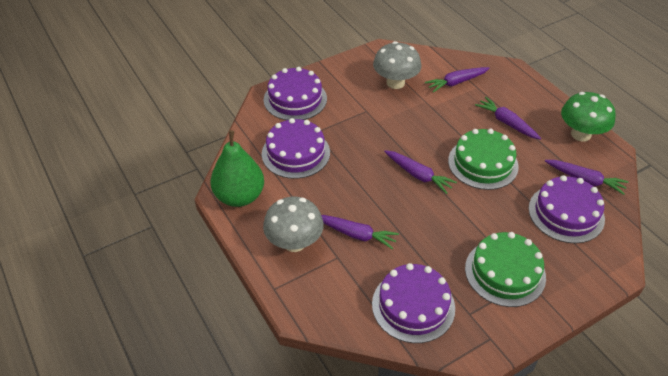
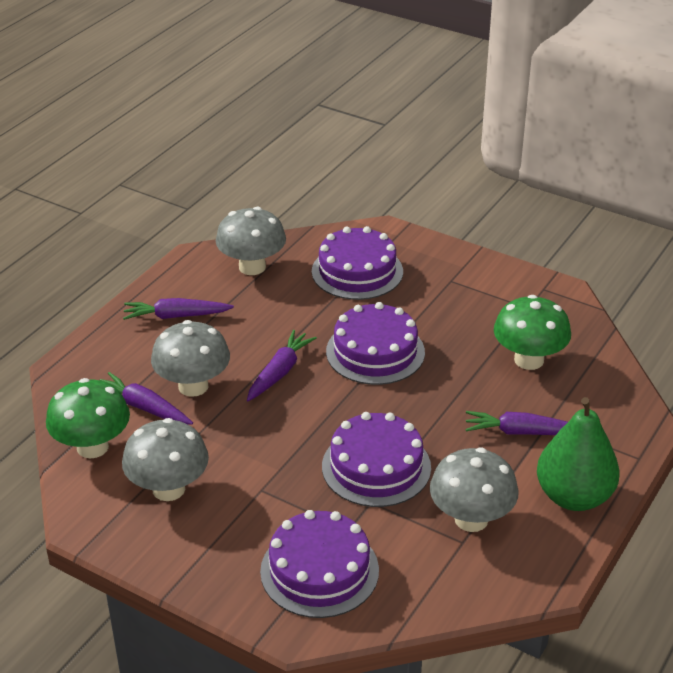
green cake: 2 -> 0
green mushroom: 1 -> 2
grey mushroom: 2 -> 4
purple carrot: 5 -> 4

